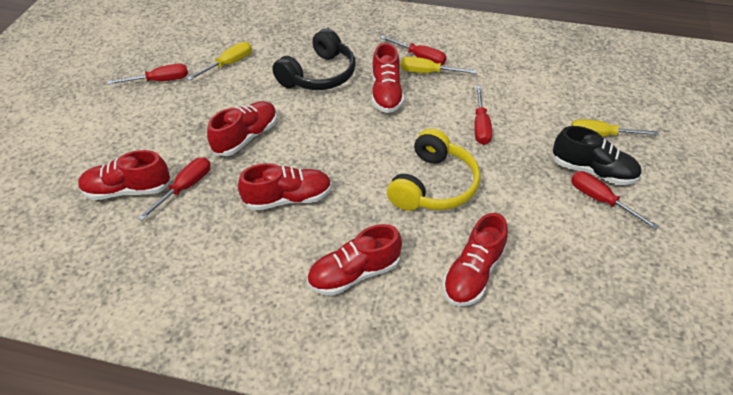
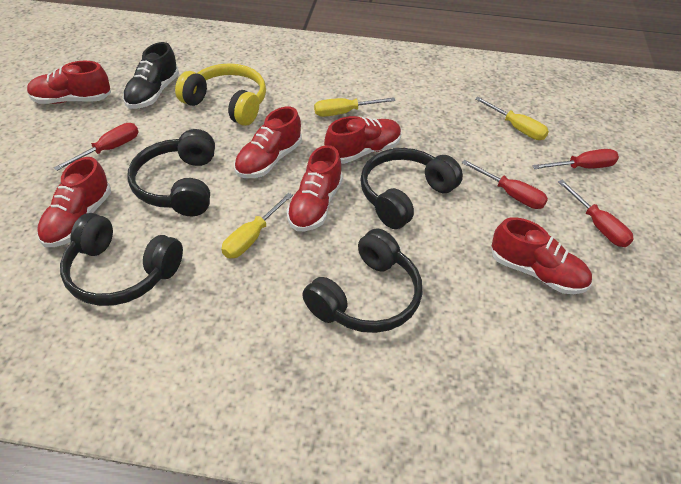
black headphones: 1 -> 4
red screwdriver: 5 -> 4

